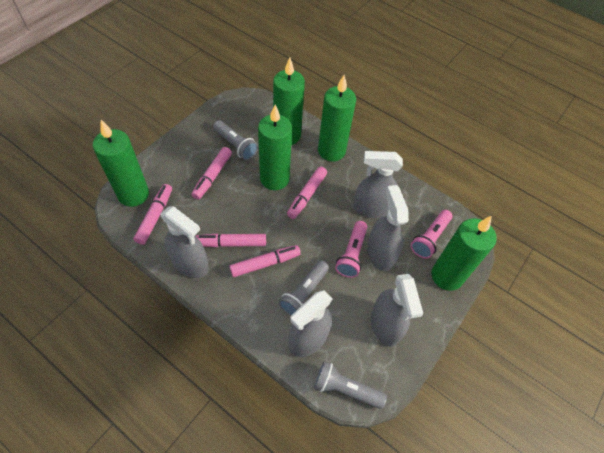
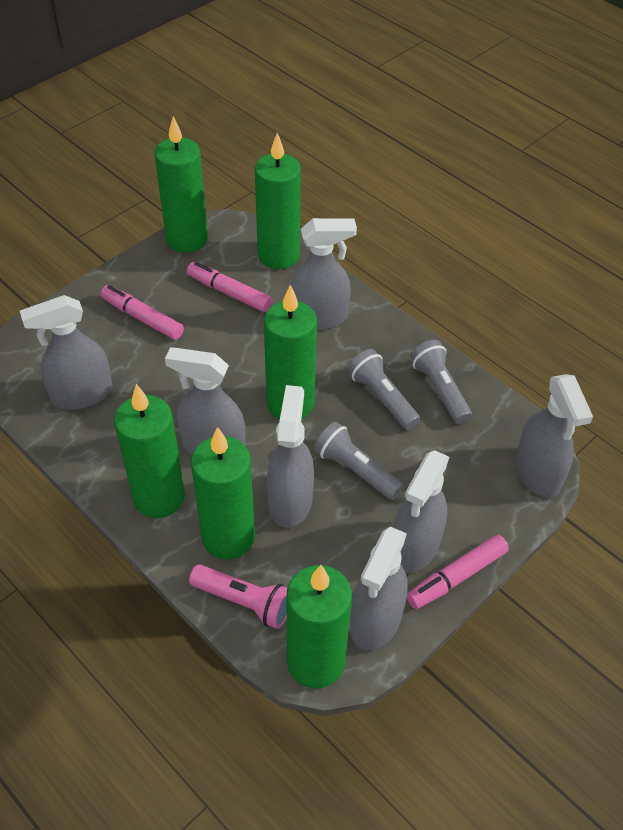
green candle: 5 -> 6
grey spray bottle: 5 -> 7
pink flashlight: 2 -> 1
pink marker: 5 -> 3

